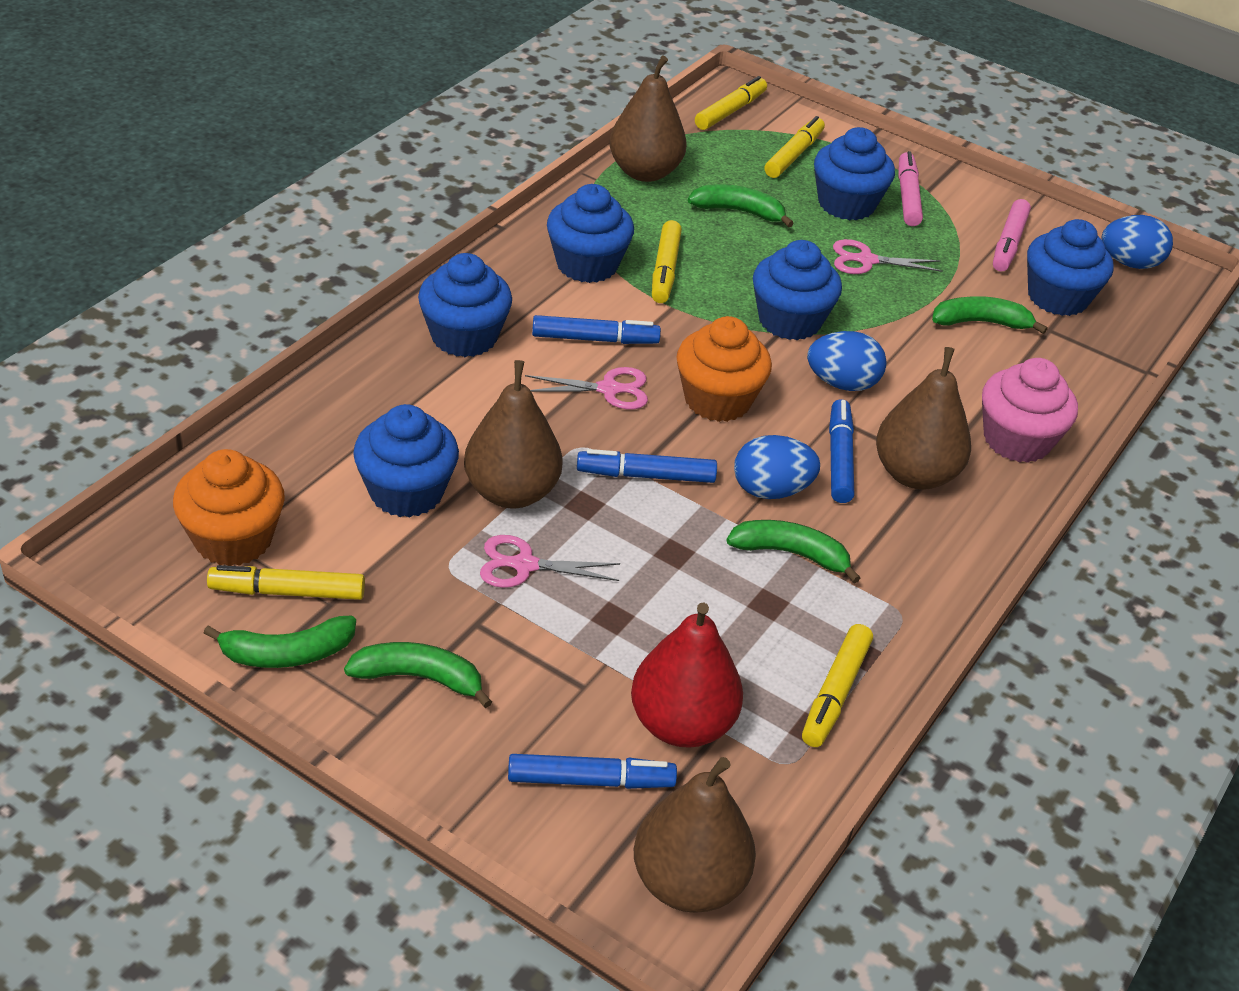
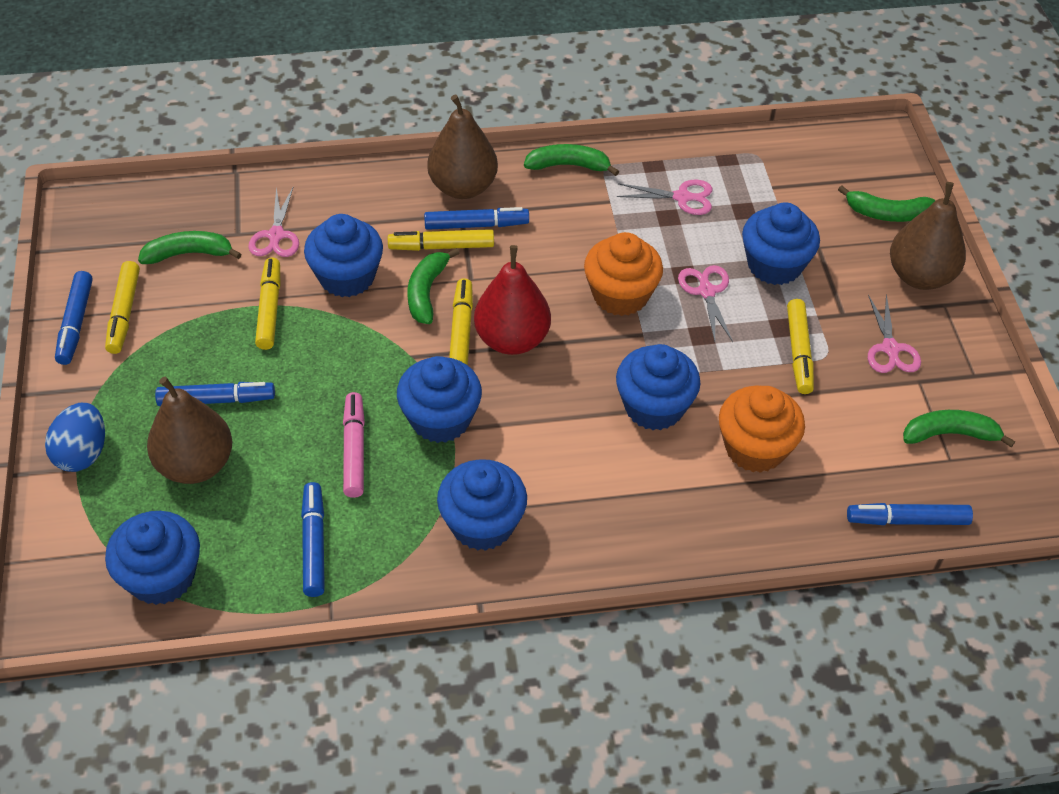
blue egg: 3 -> 1
blue marker: 4 -> 5
brown pear: 4 -> 3
pink cupcake: 1 -> 0
pink marker: 2 -> 1
pink scissors: 3 -> 4

